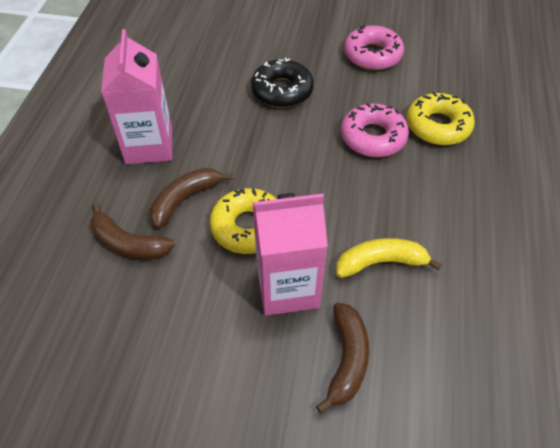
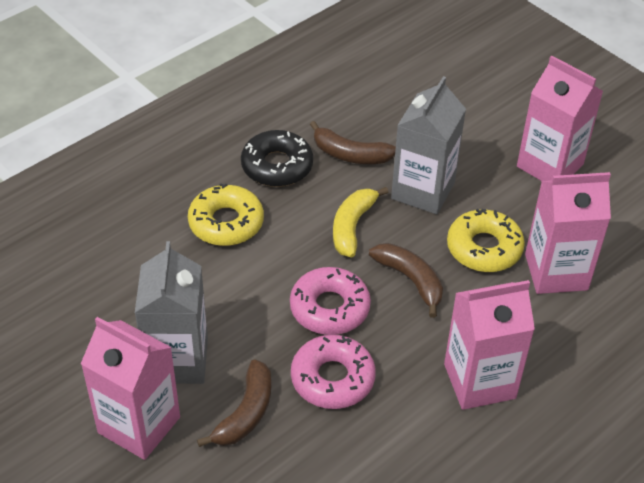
grey carton: 0 -> 2
pink carton: 2 -> 4

